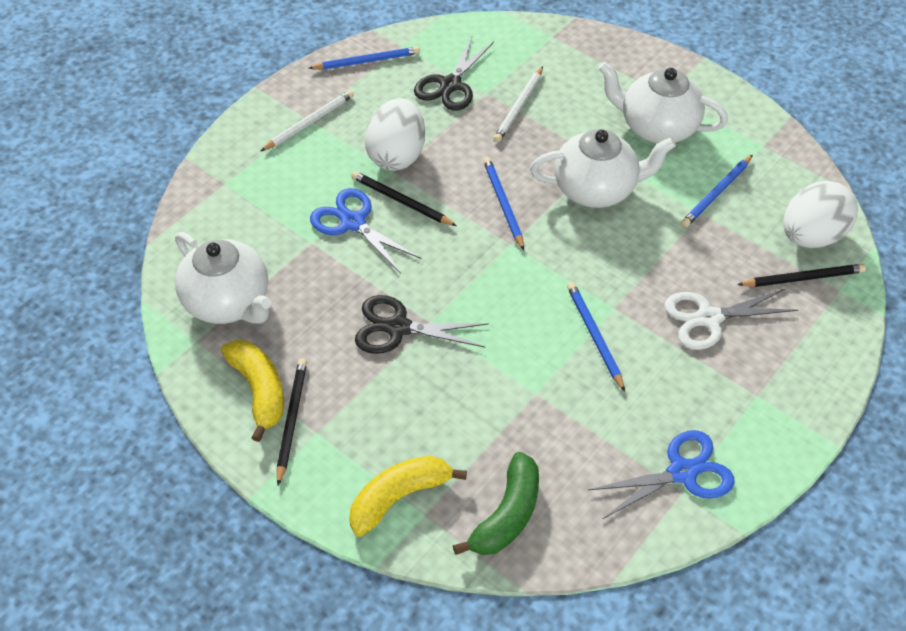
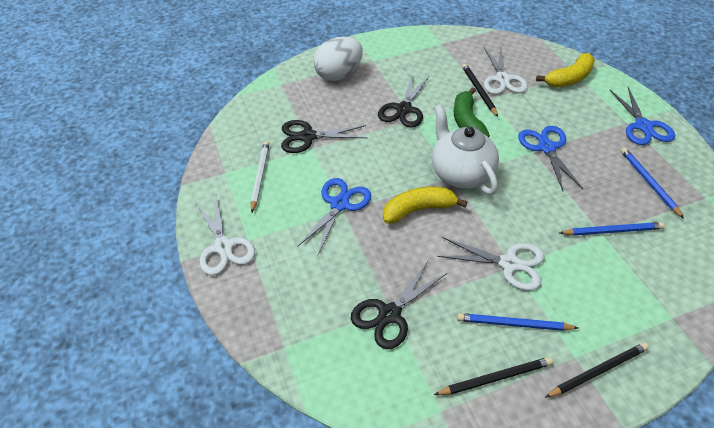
black scissors: 2 -> 3
blue pencil: 4 -> 3
blue scissors: 2 -> 3
white egg: 2 -> 1
white pencil: 2 -> 1
white scissors: 1 -> 3
white teapot: 3 -> 1

